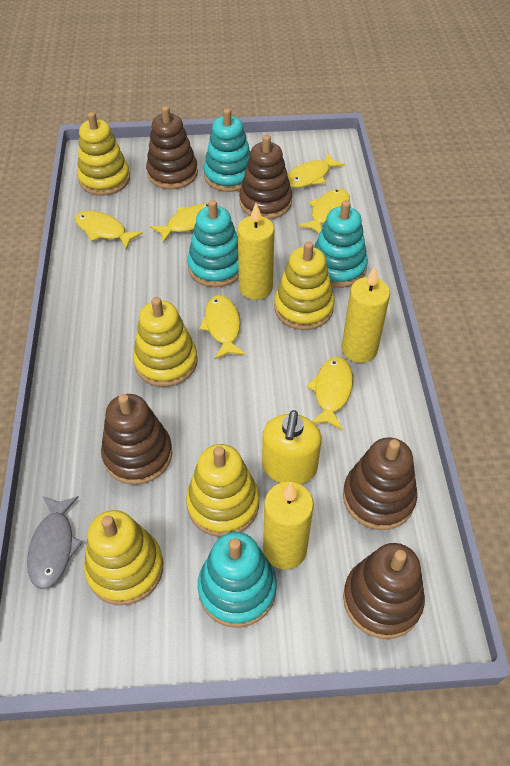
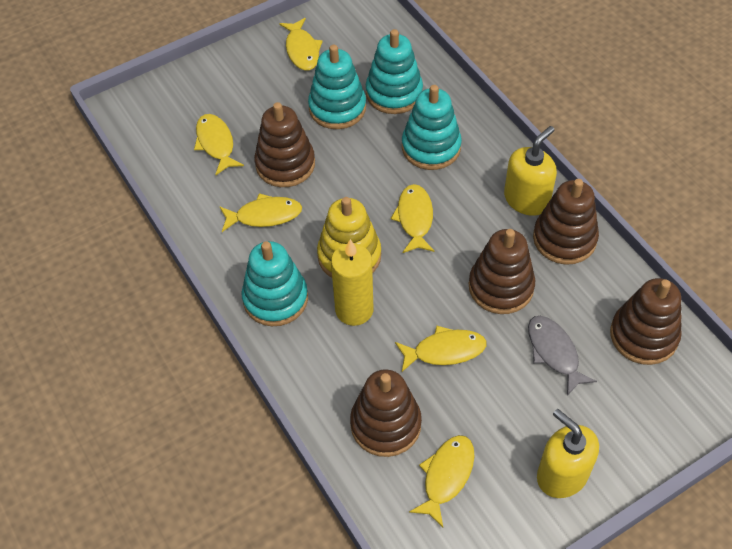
yellow candle: 3 -> 1
yellow soap dispenser: 1 -> 2
yellow stacking toy: 5 -> 1

